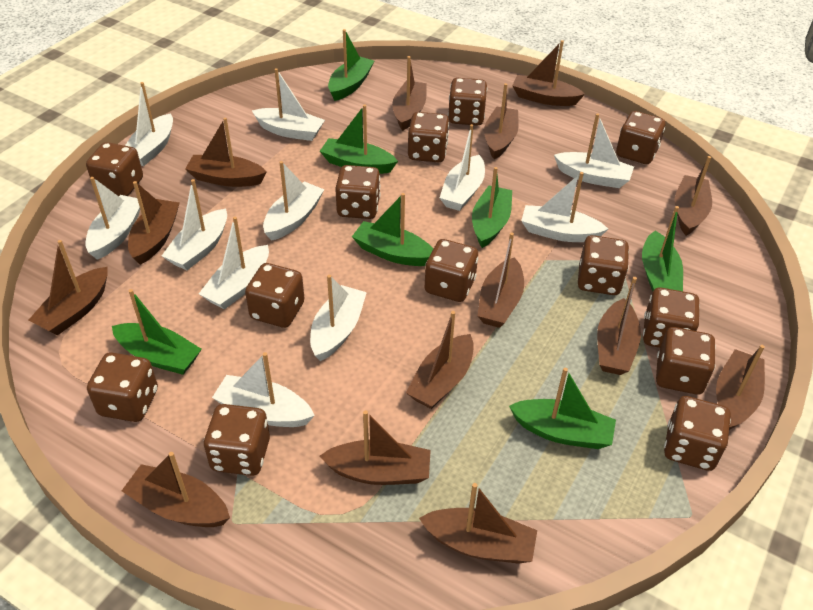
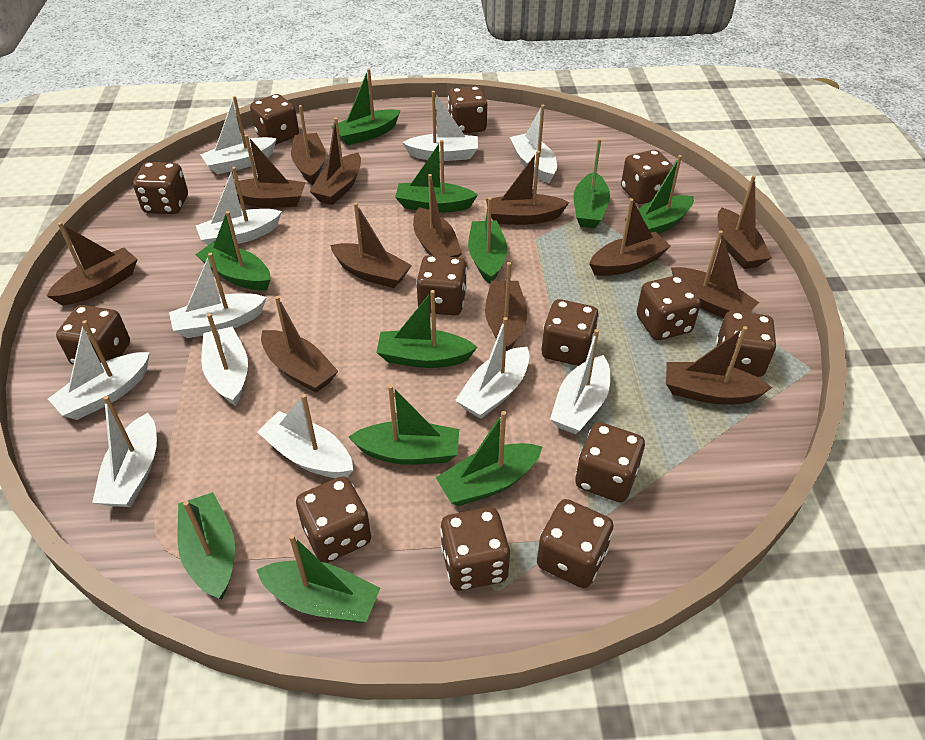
brown boat: 14 -> 13
green boat: 7 -> 11

